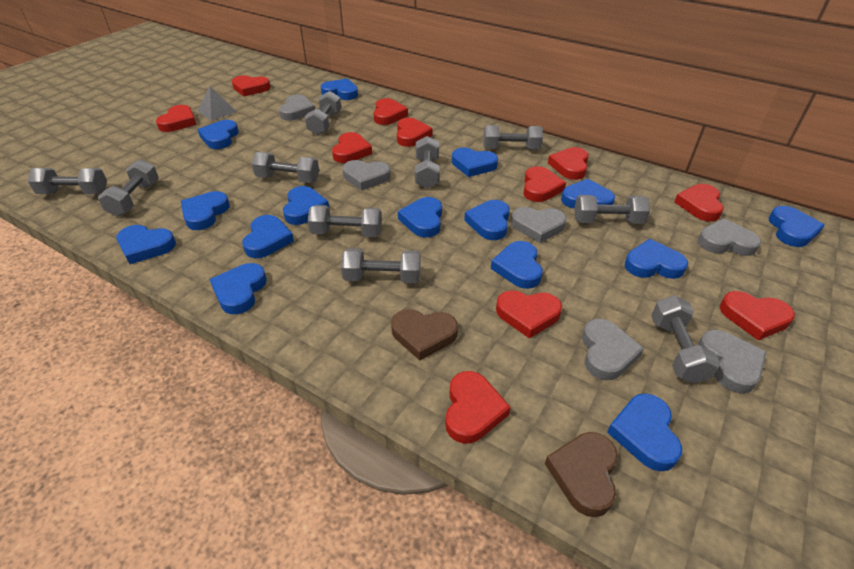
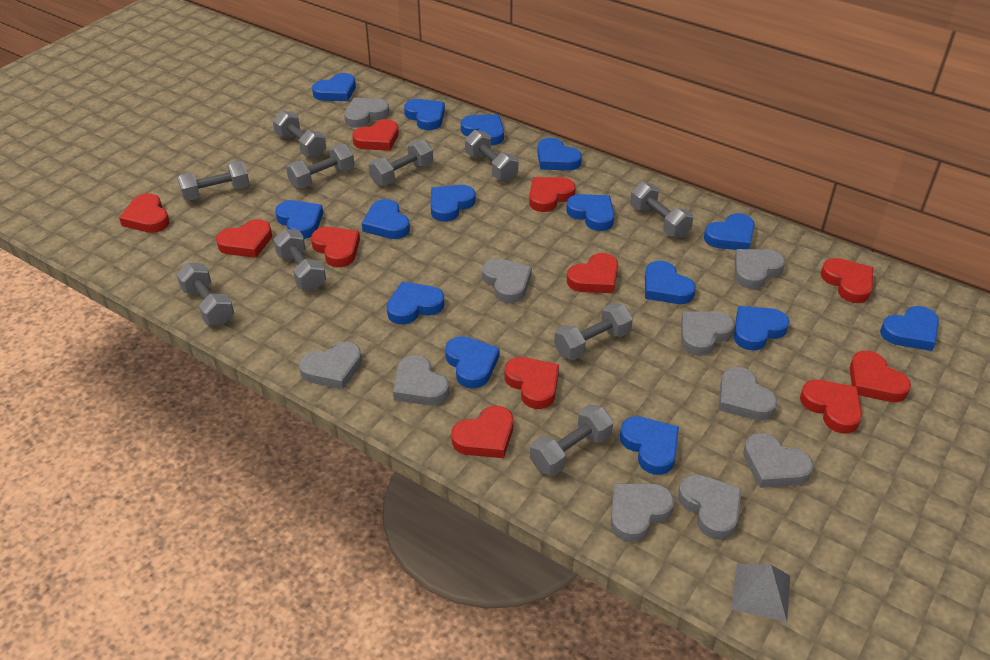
brown heart: 2 -> 0
grey heart: 6 -> 10

